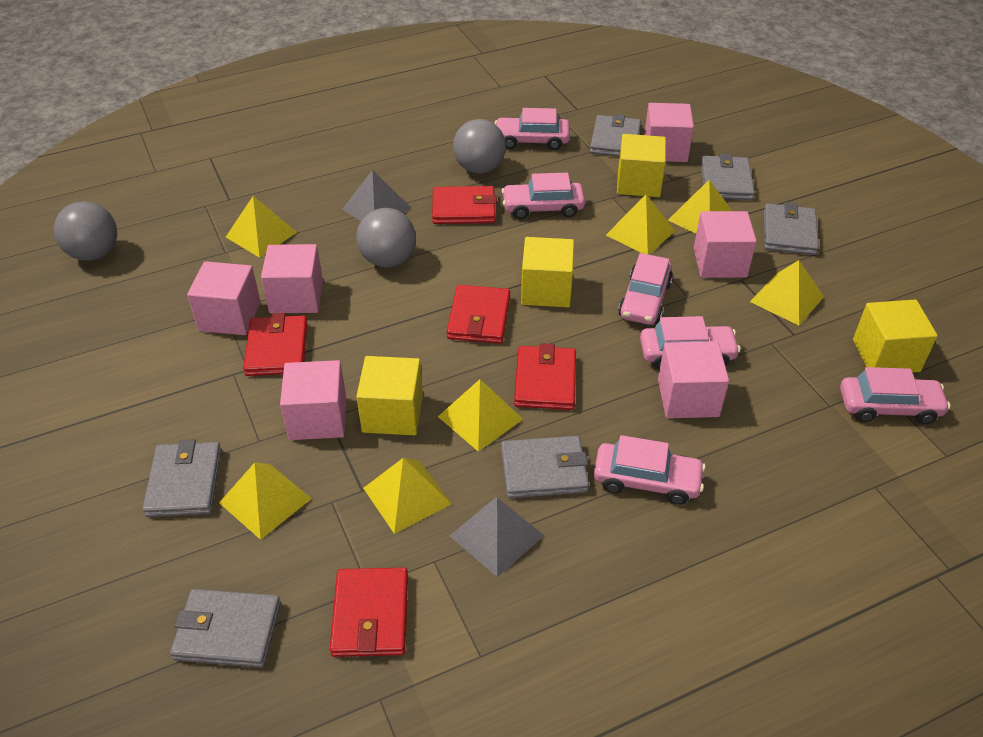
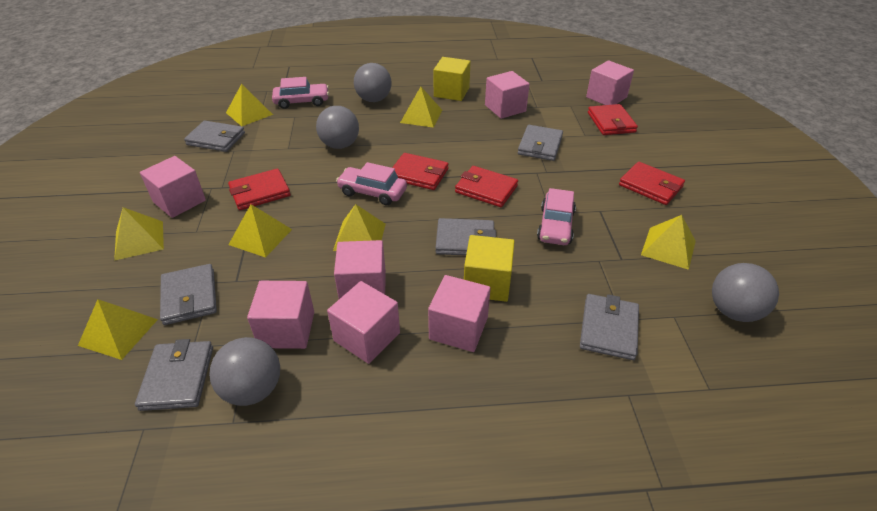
grey ball: 3 -> 4
grey pyramid: 2 -> 0
pink car: 6 -> 3
pink cube: 6 -> 7
yellow cube: 4 -> 2

